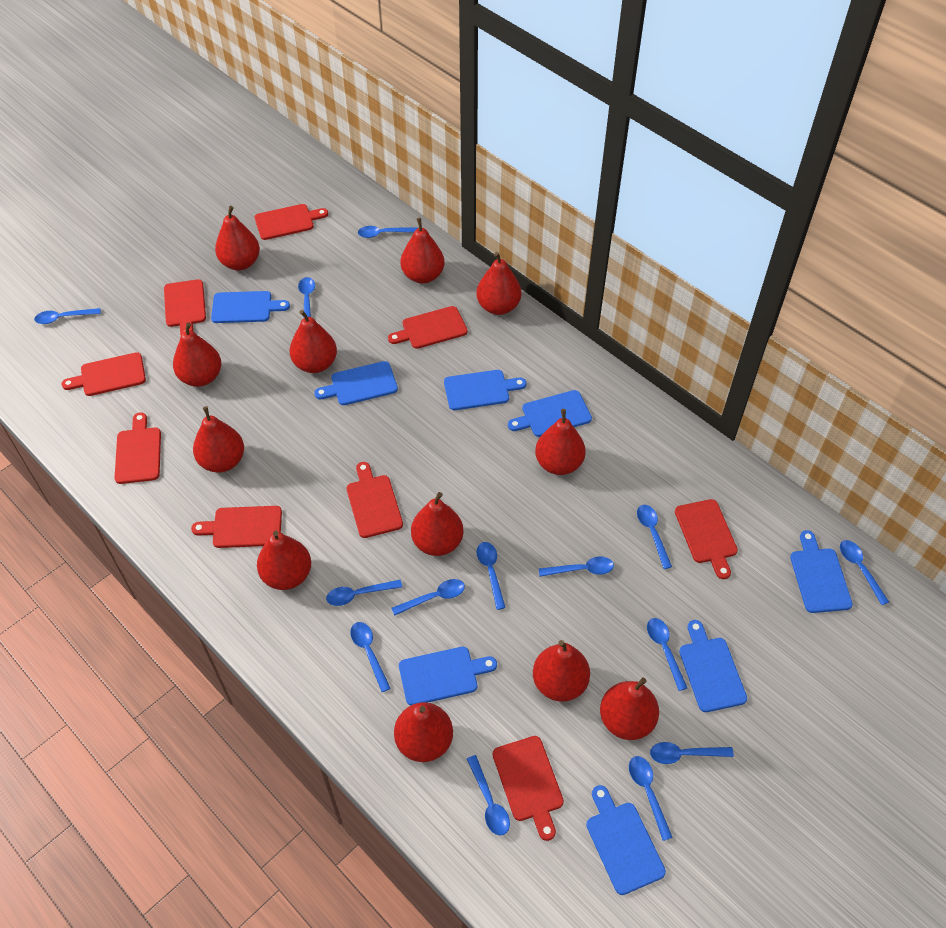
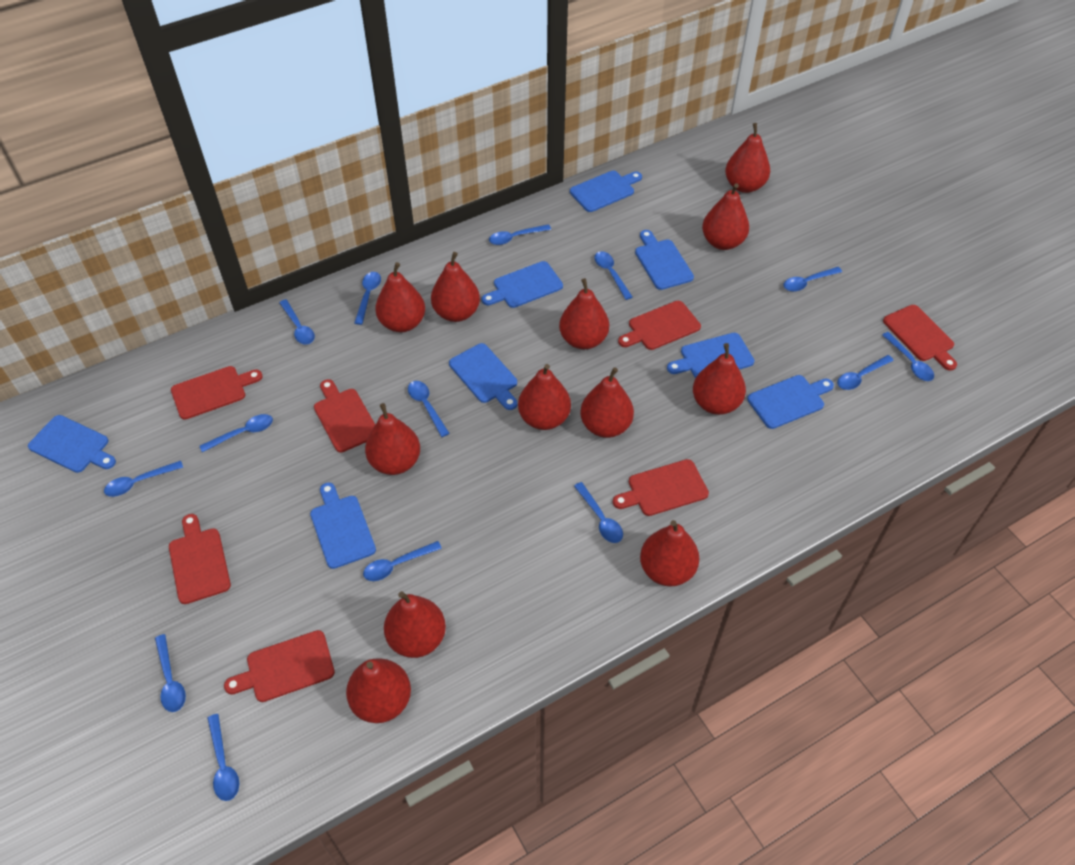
red cutting board: 9 -> 7

